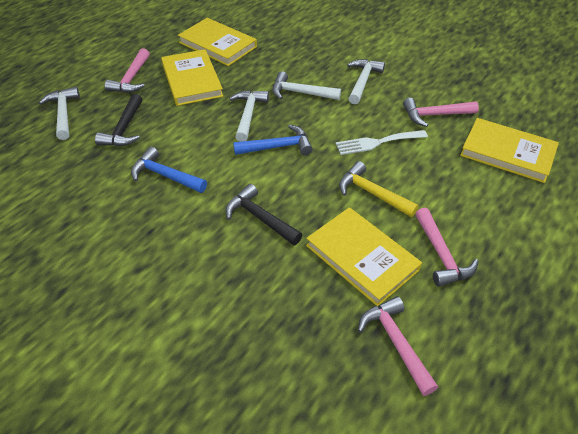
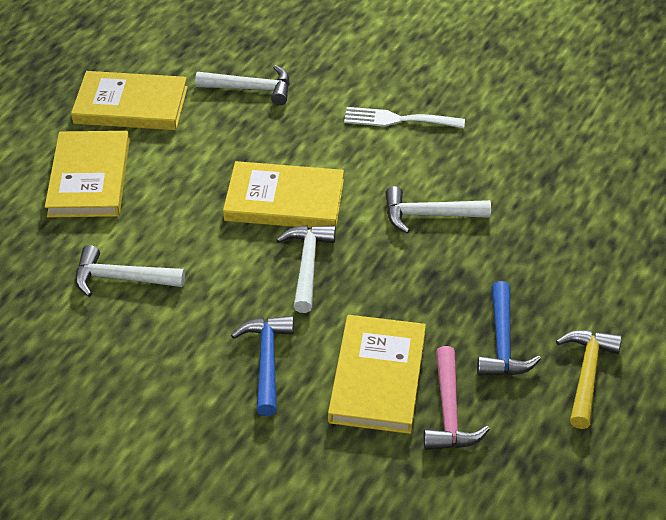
black hammer: 2 -> 0
pink hammer: 4 -> 1

